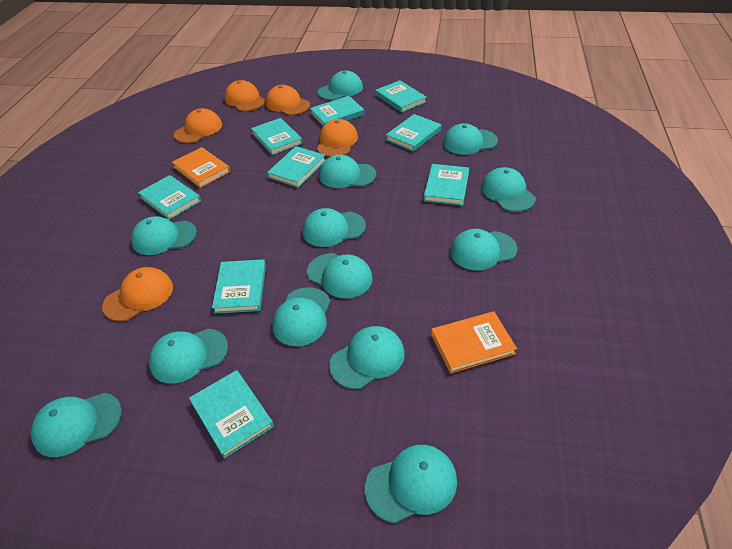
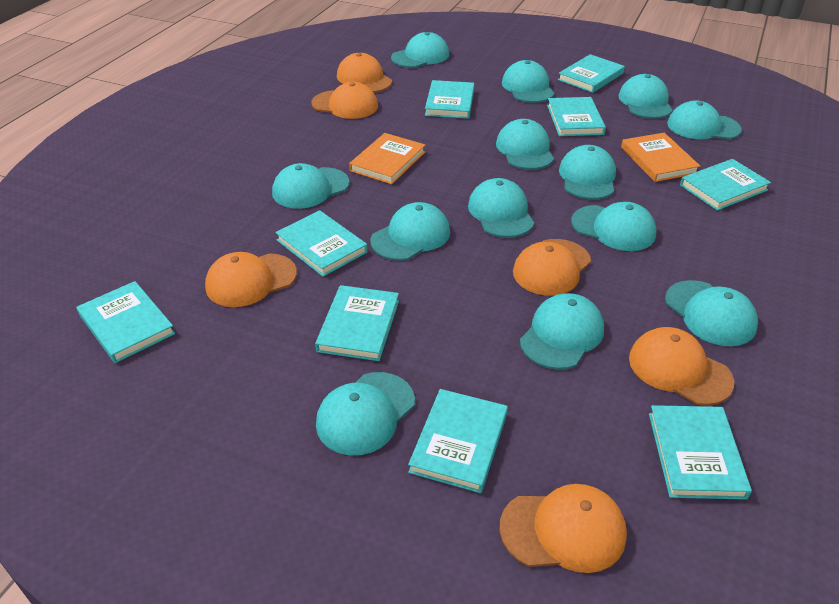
orange cap: 5 -> 6

